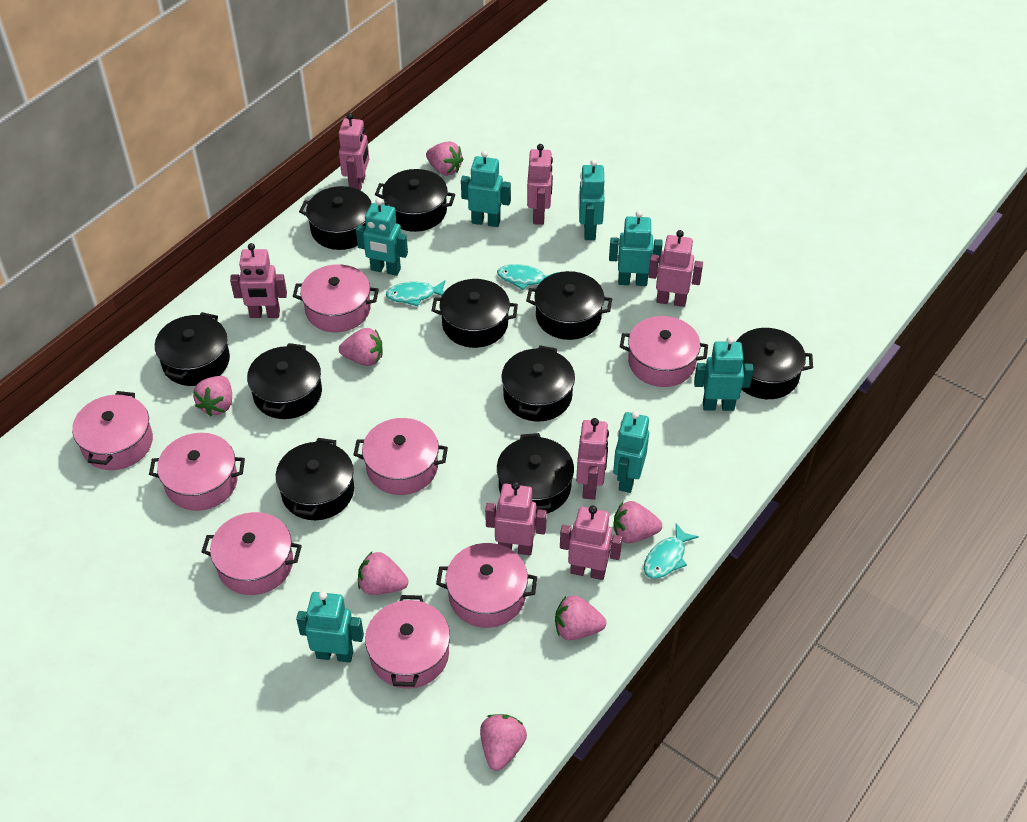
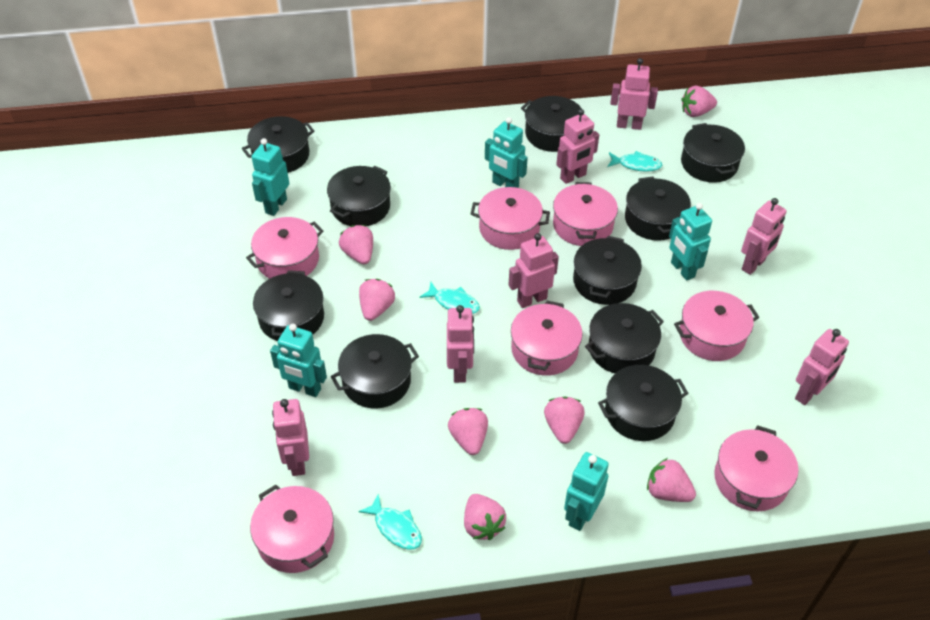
pink pot: 8 -> 7
turquoise robot: 7 -> 5

